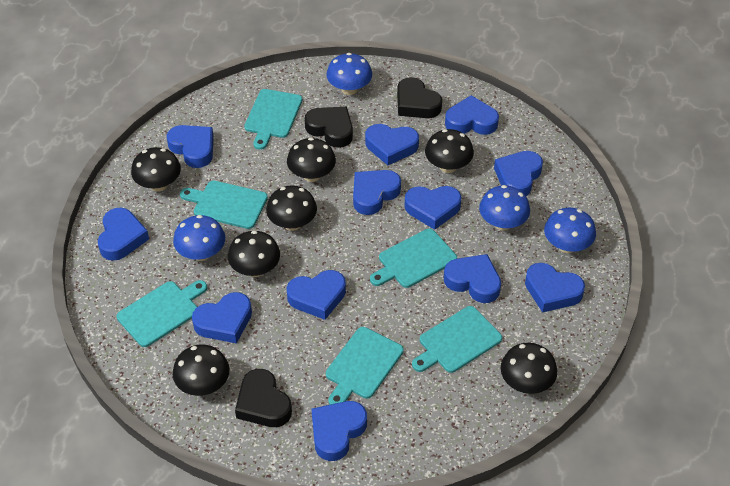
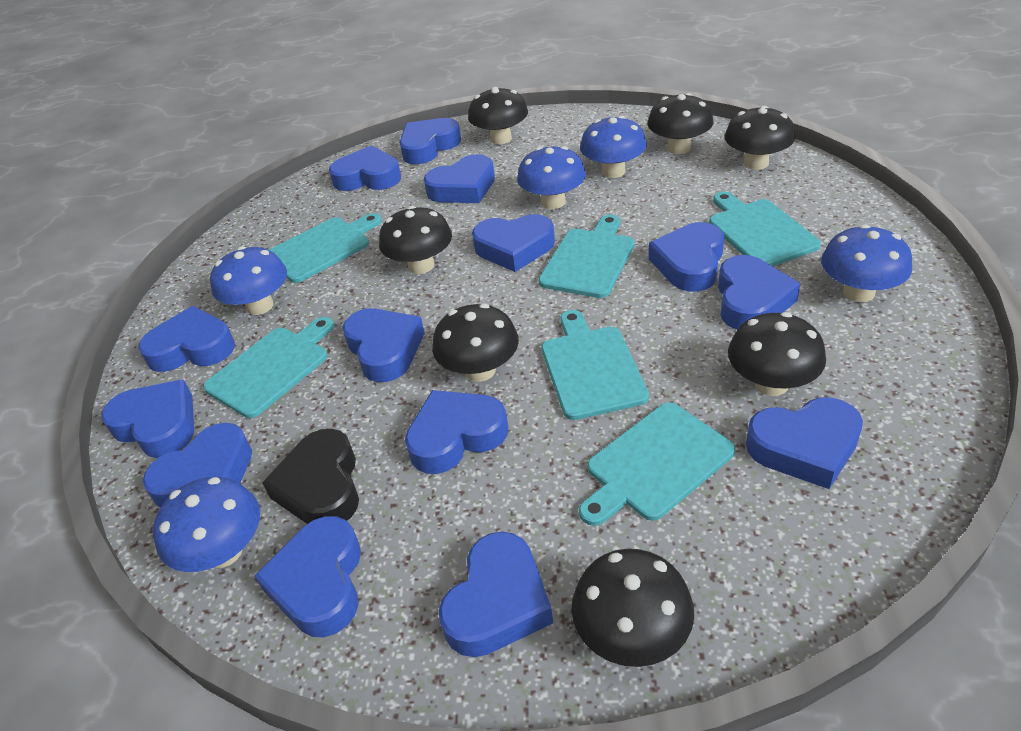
black heart: 3 -> 1
blue heart: 12 -> 14
blue mushroom: 4 -> 5

